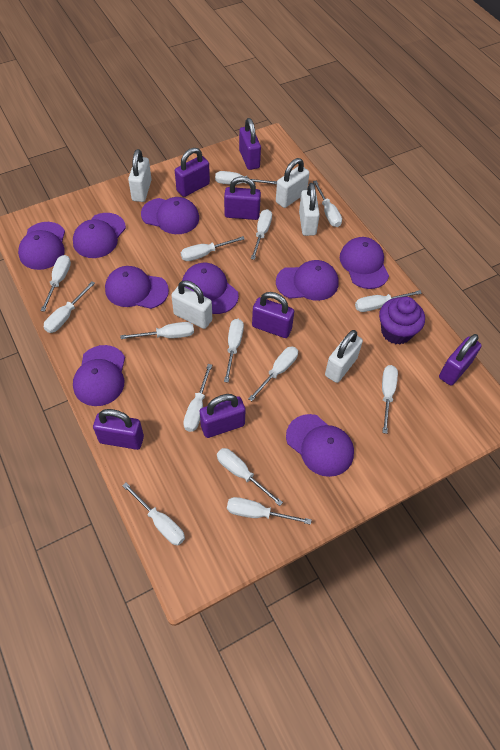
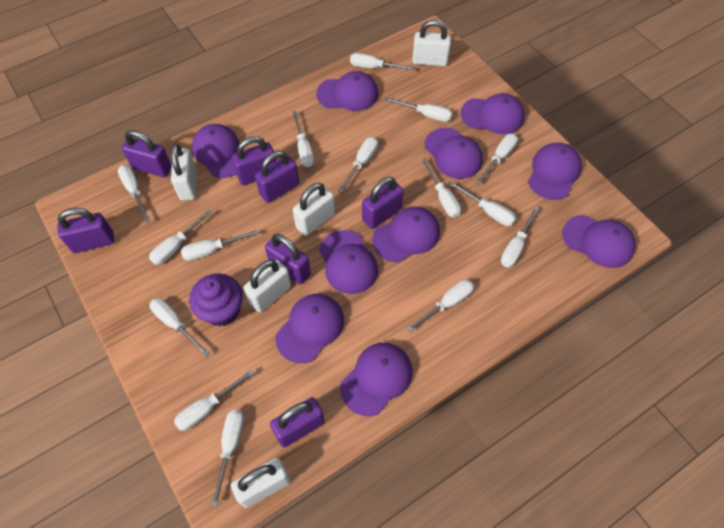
purple cap: 9 -> 10

